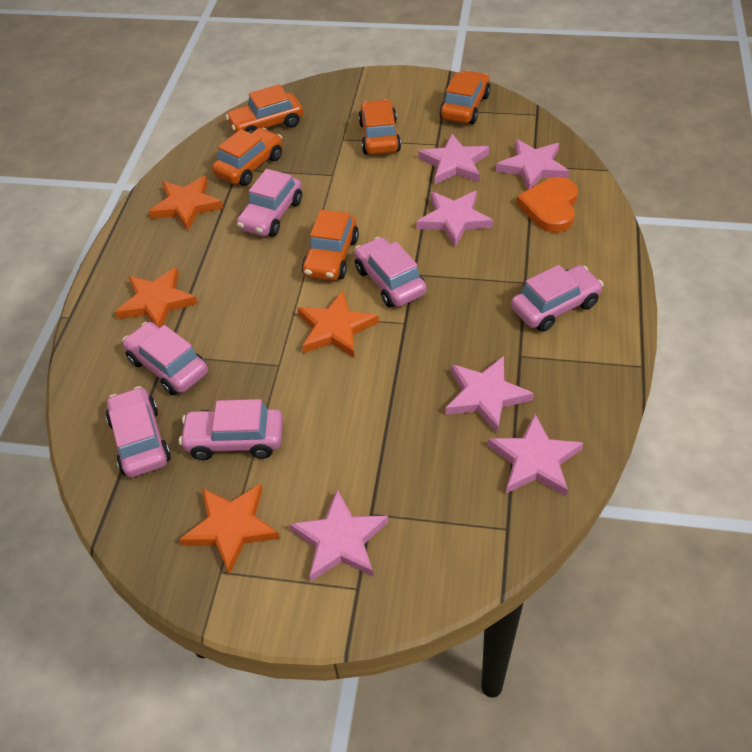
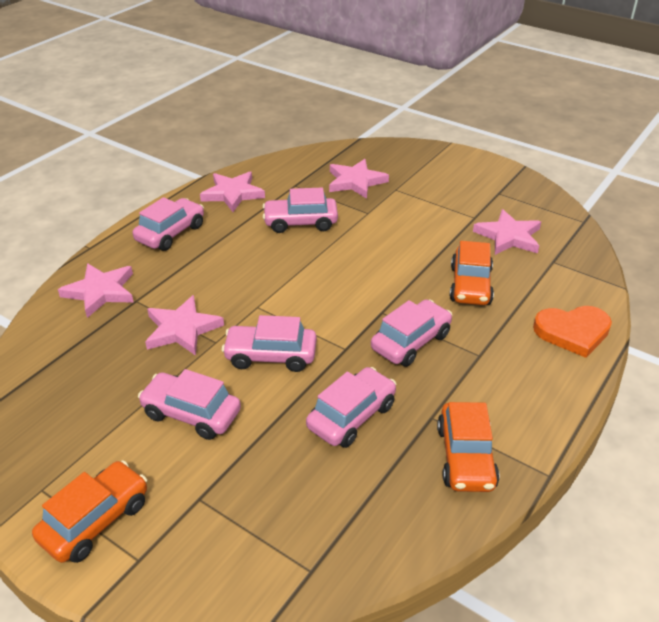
orange car: 5 -> 3
orange star: 4 -> 0
pink star: 6 -> 5

